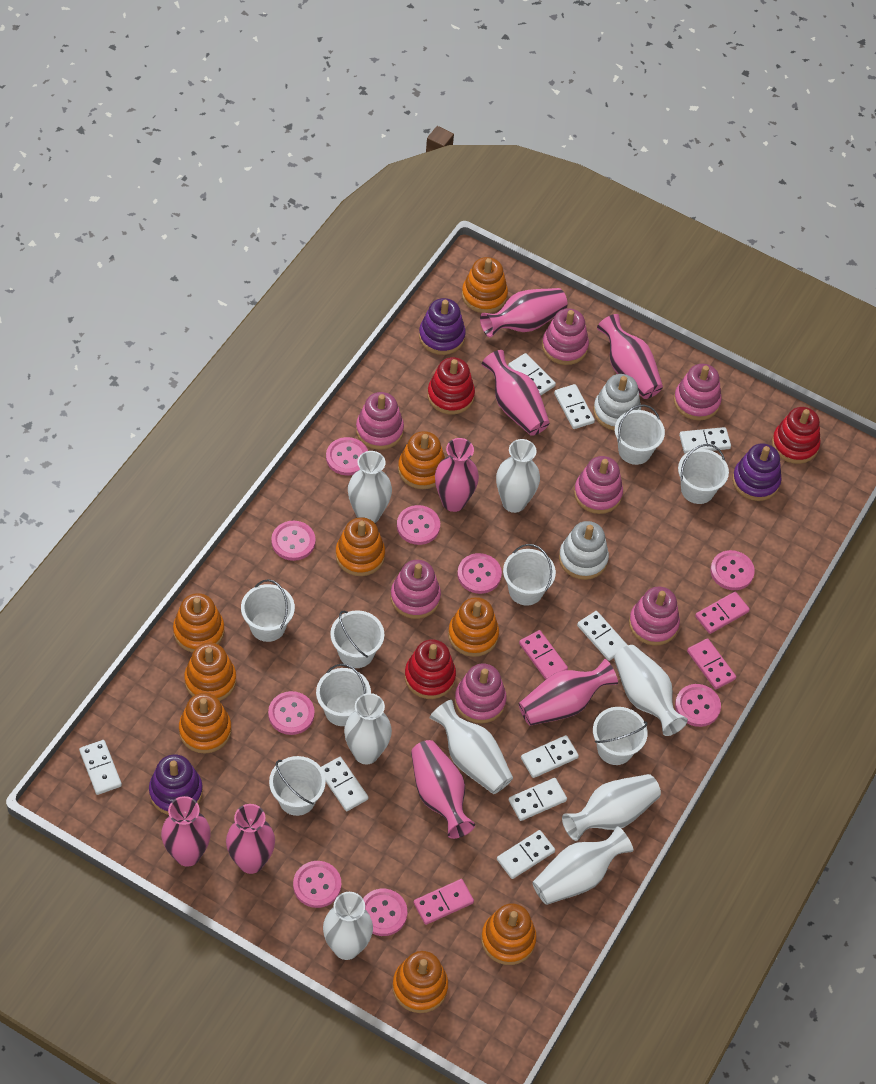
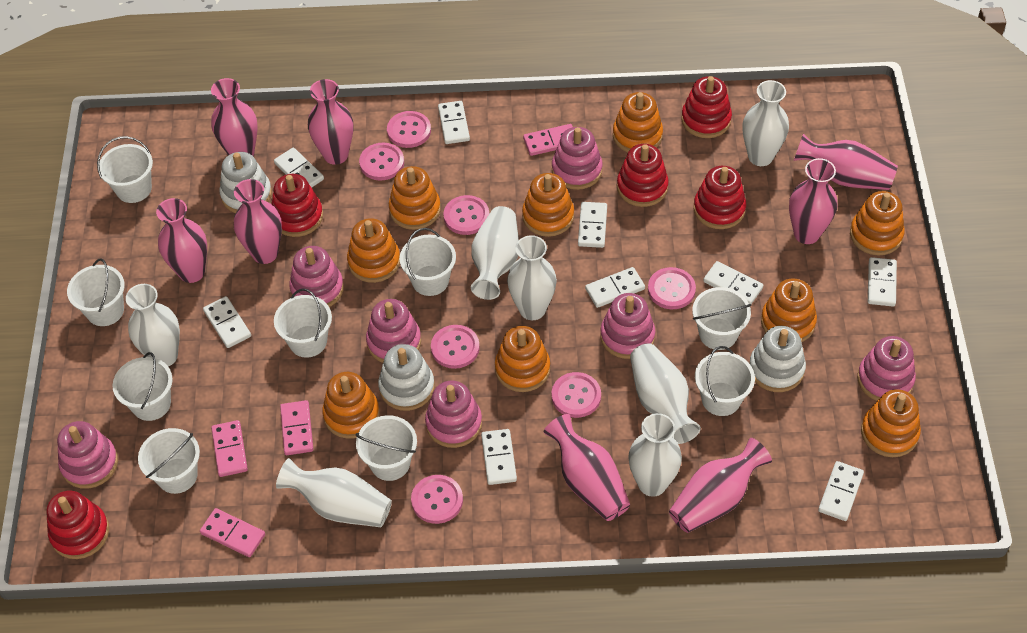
pink button: 9 -> 7
purple stacking toy: 3 -> 0
red stacking toy: 3 -> 5
white bucket: 8 -> 9
white stacking toy: 2 -> 3
white vase: 8 -> 7

